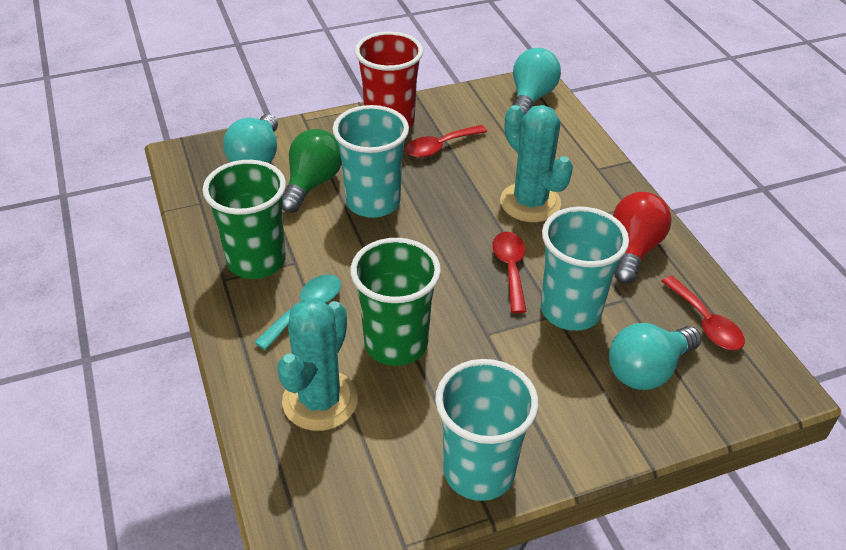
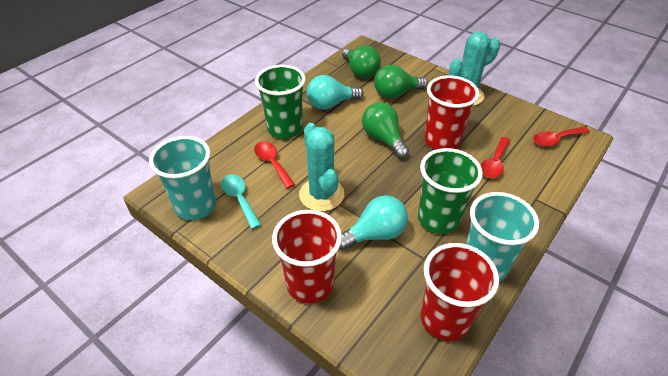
green light bulb: 1 -> 3
red cup: 1 -> 3
red light bulb: 1 -> 0
turquoise cup: 3 -> 2
turquoise light bulb: 3 -> 2

